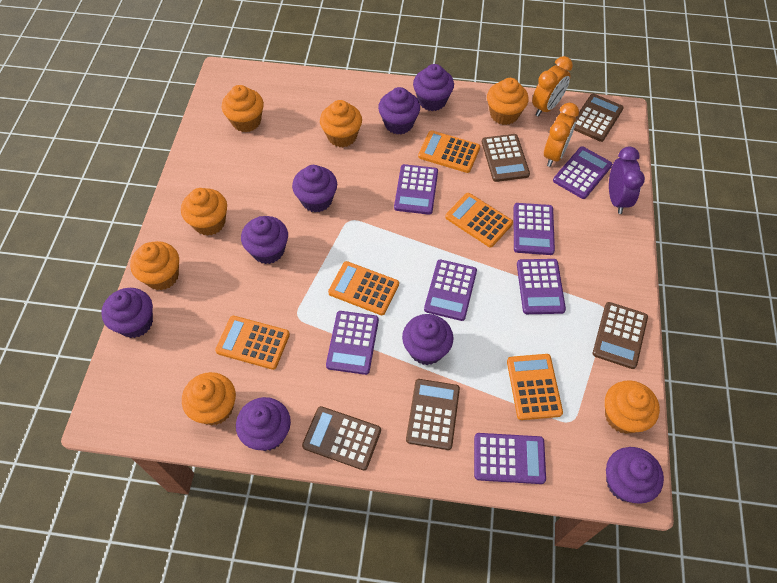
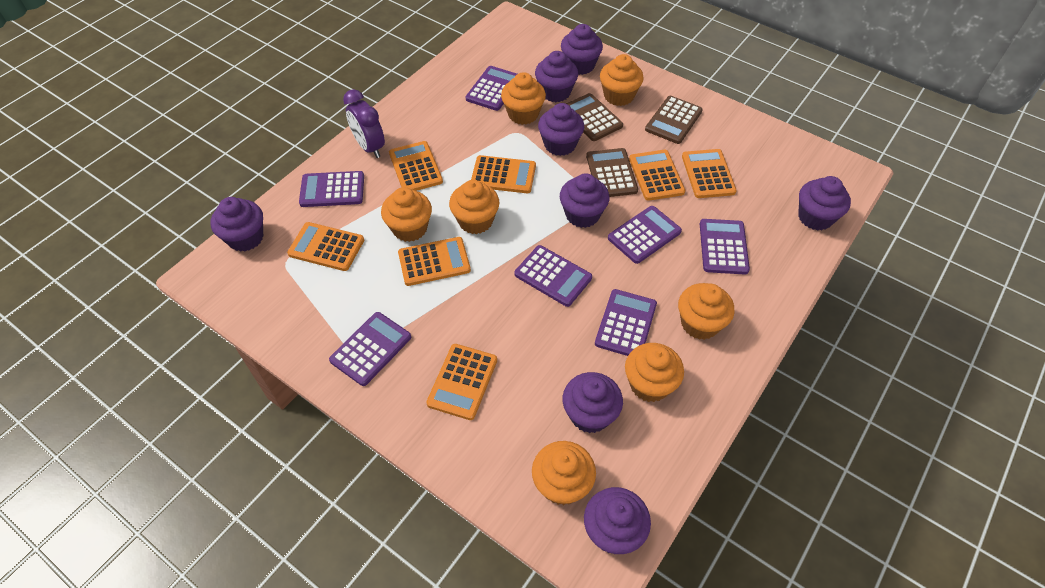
brown calculator: 5 -> 3
orange calculator: 5 -> 7
orange clock: 2 -> 0

